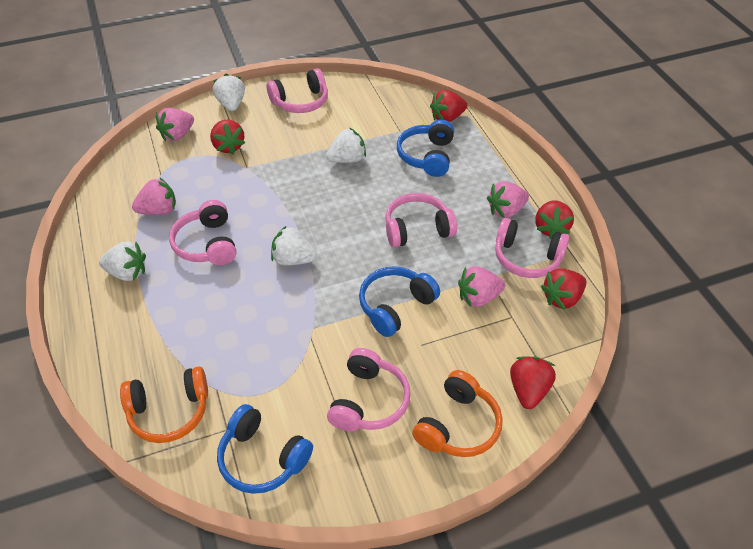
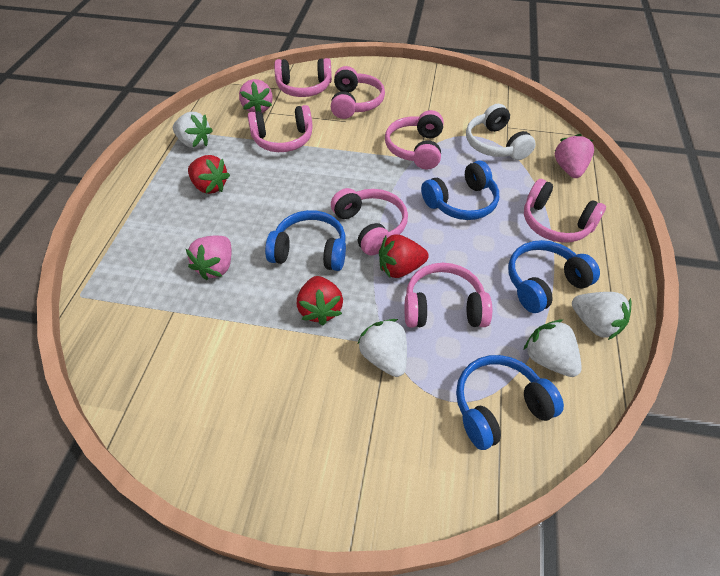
blue headphones: 3 -> 4
orange headphones: 2 -> 0
pink headphones: 5 -> 7
pink strawberry: 4 -> 3
red strawberry: 5 -> 3
white headphones: 0 -> 1

